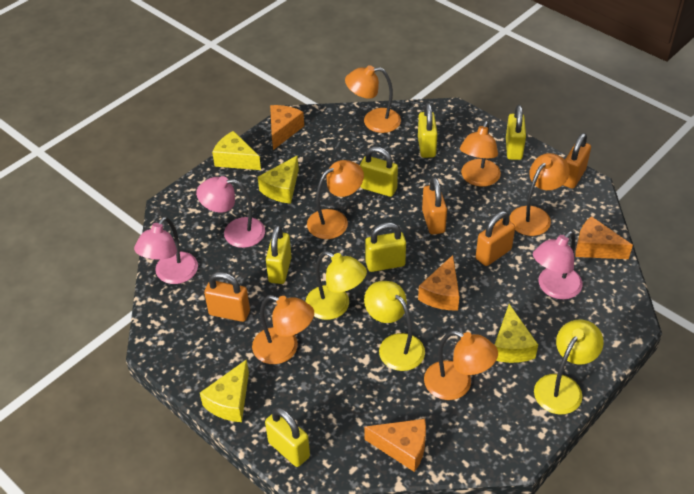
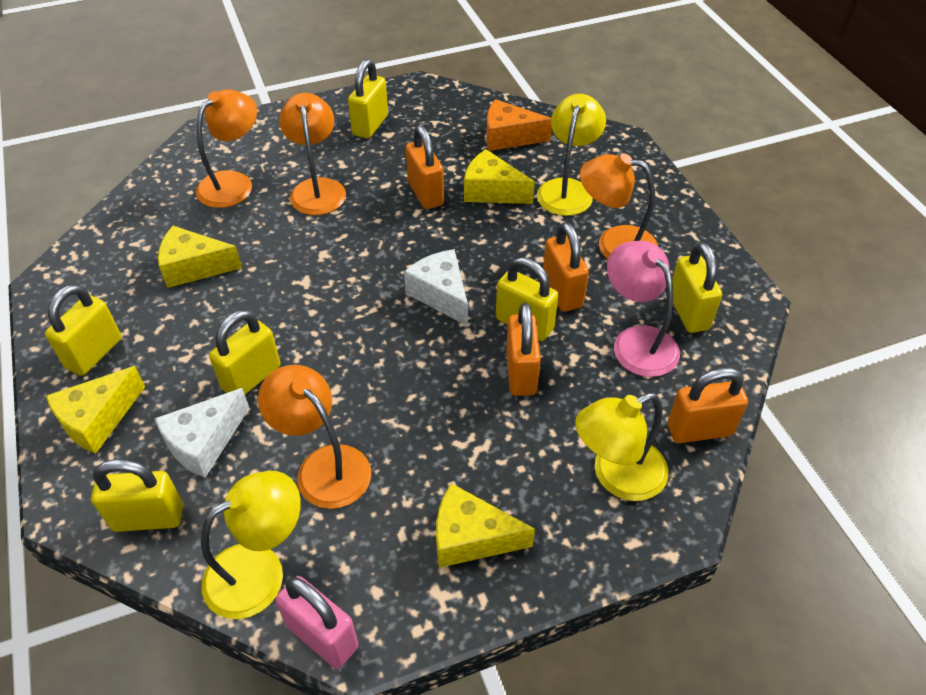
orange cheese: 4 -> 1
orange lamp: 6 -> 4
pink lamp: 3 -> 1
pink padlock: 0 -> 1
white cheese: 0 -> 2

